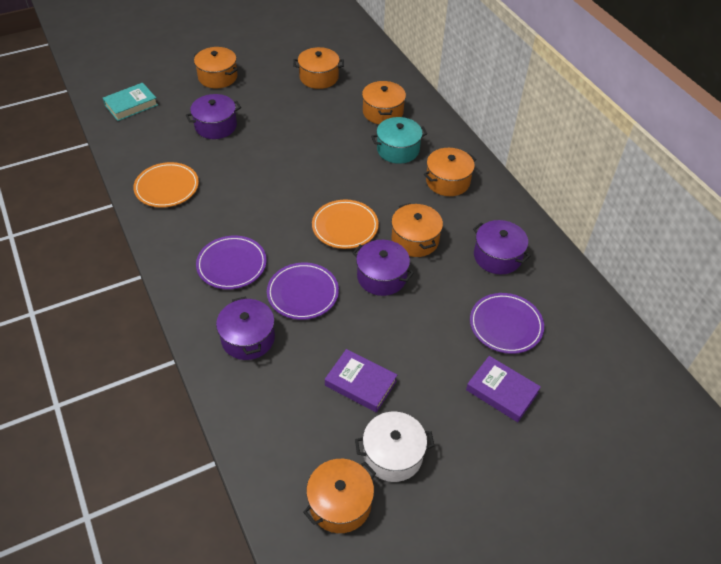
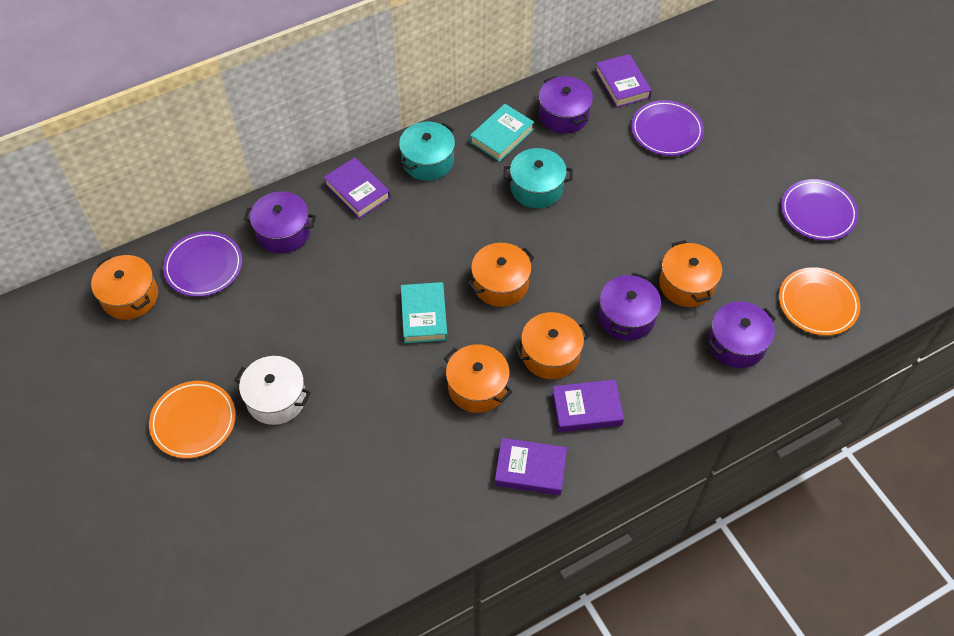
orange pot: 6 -> 5
purple book: 2 -> 4
turquoise book: 1 -> 2
turquoise pot: 1 -> 2

